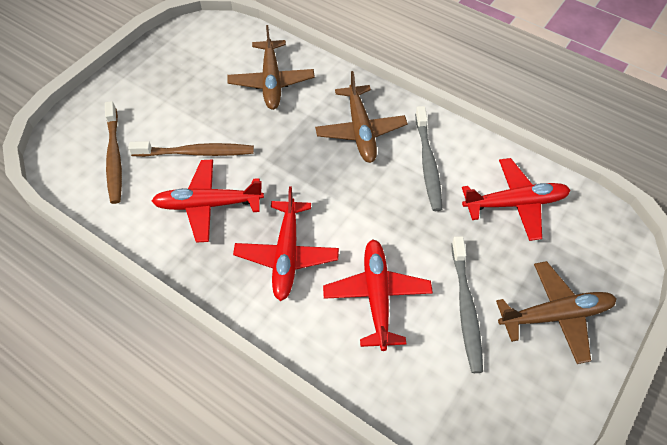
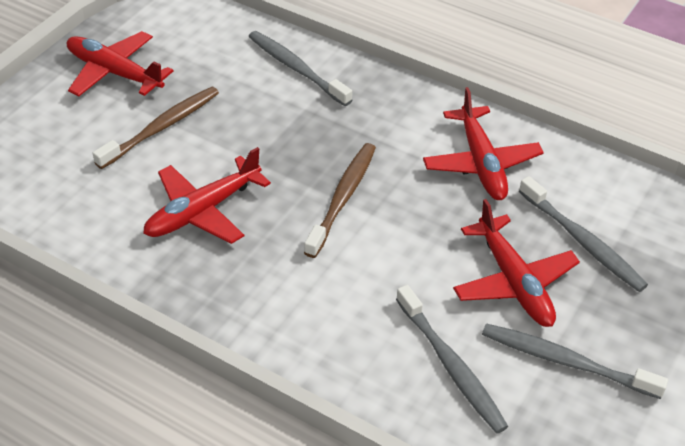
brown plane: 3 -> 0
grey toothbrush: 2 -> 4

